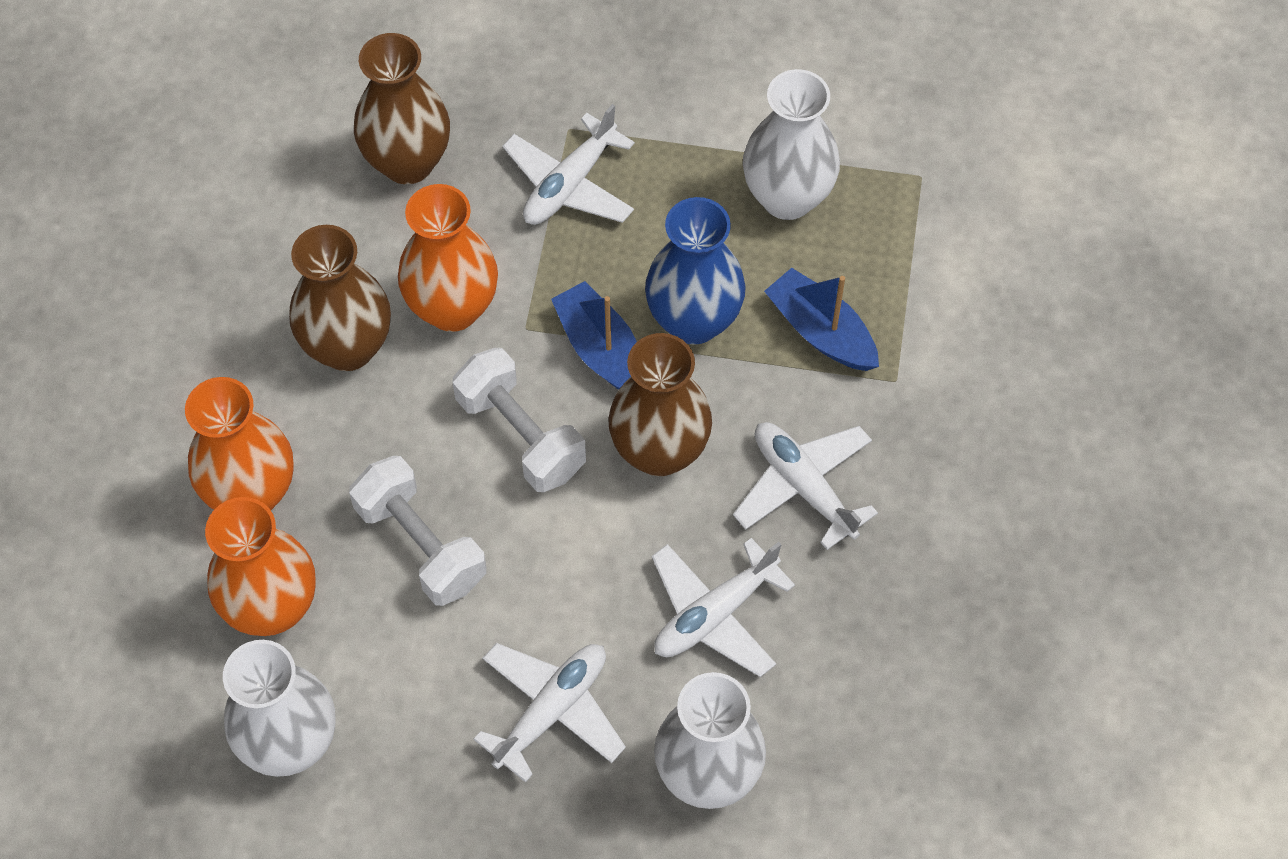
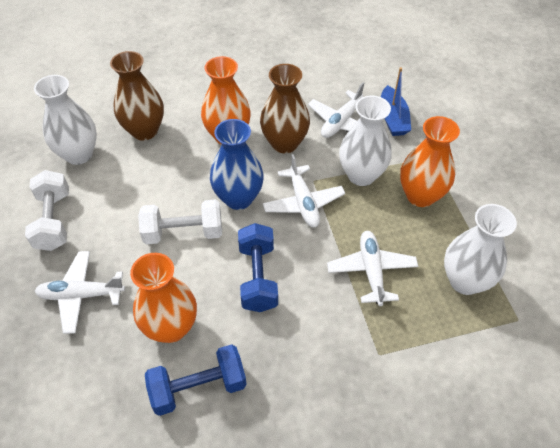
blue boat: 2 -> 1
blue dumbbell: 0 -> 2
brown vase: 3 -> 2

